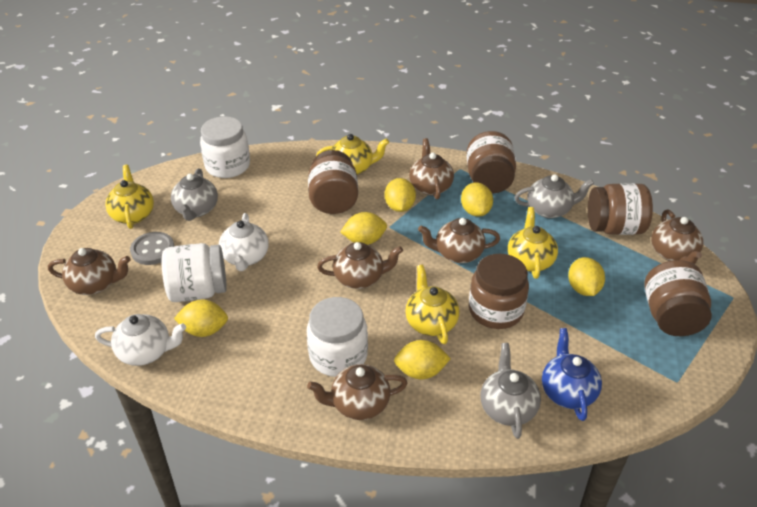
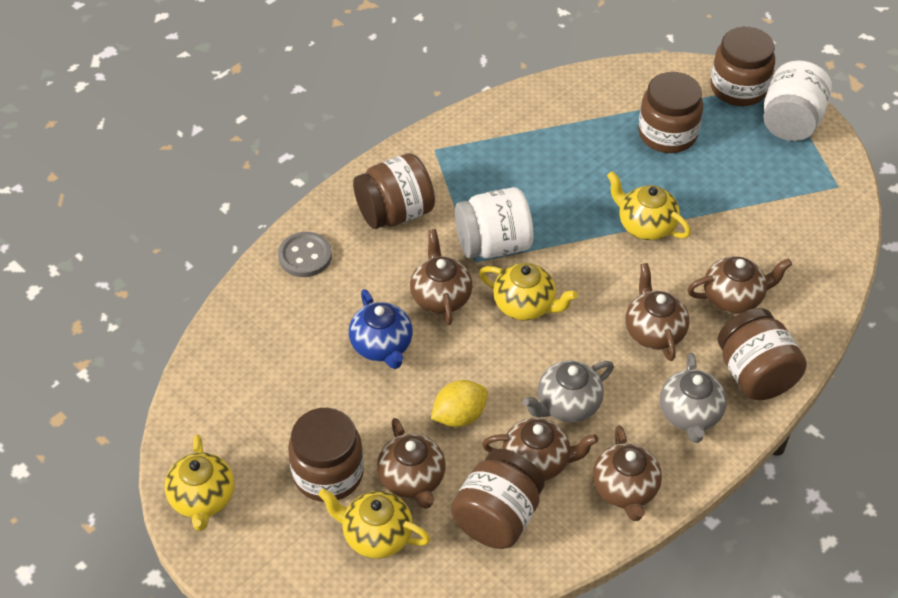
brown jar: 5 -> 6
grey teapot: 3 -> 2
white jar: 3 -> 2
white teapot: 2 -> 0
yellow lemon: 6 -> 1

